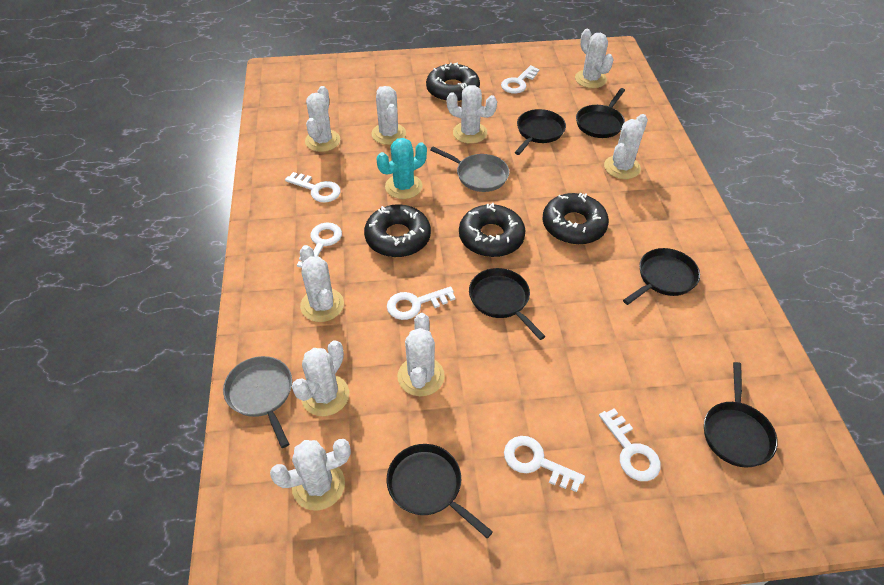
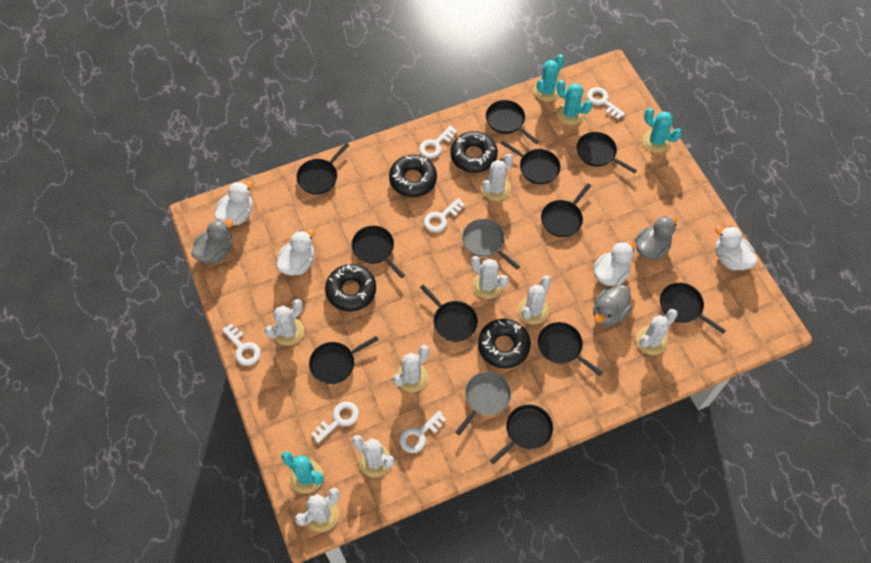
black pan: 6 -> 11
grey duck: 0 -> 3
turquoise cactus: 1 -> 4
white cactus: 9 -> 8
white duck: 0 -> 4

